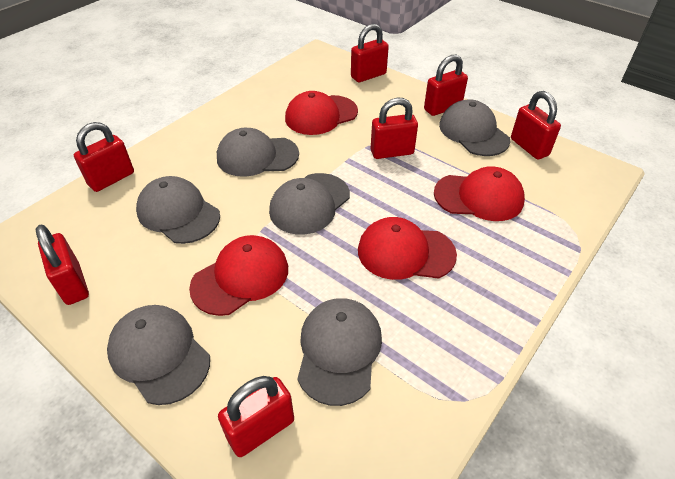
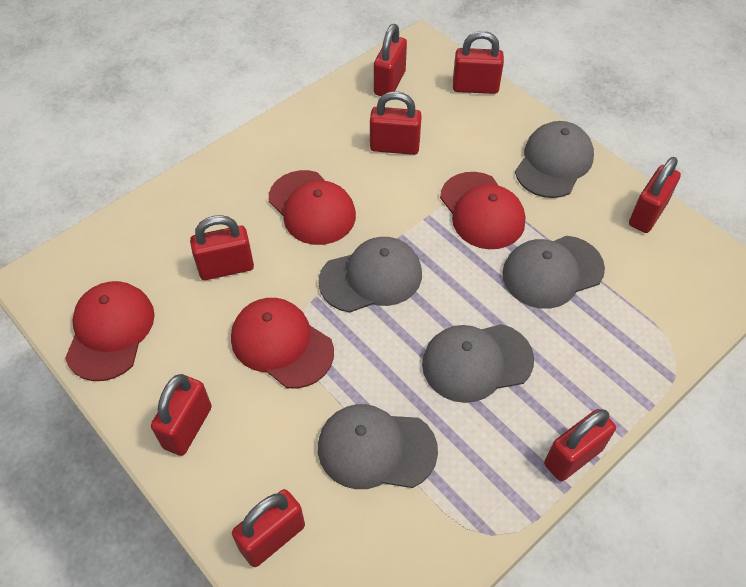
grey cap: 6 -> 5
red padlock: 7 -> 8

